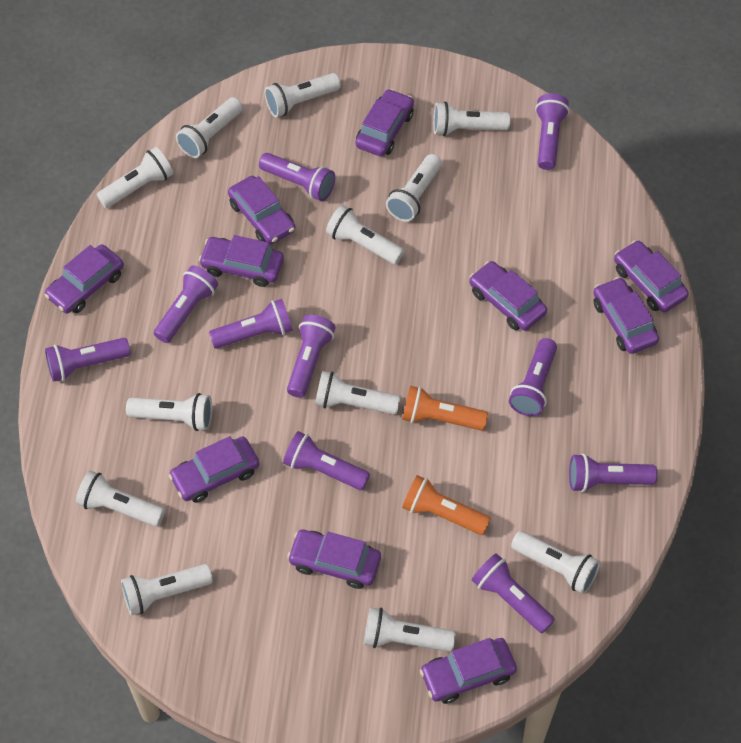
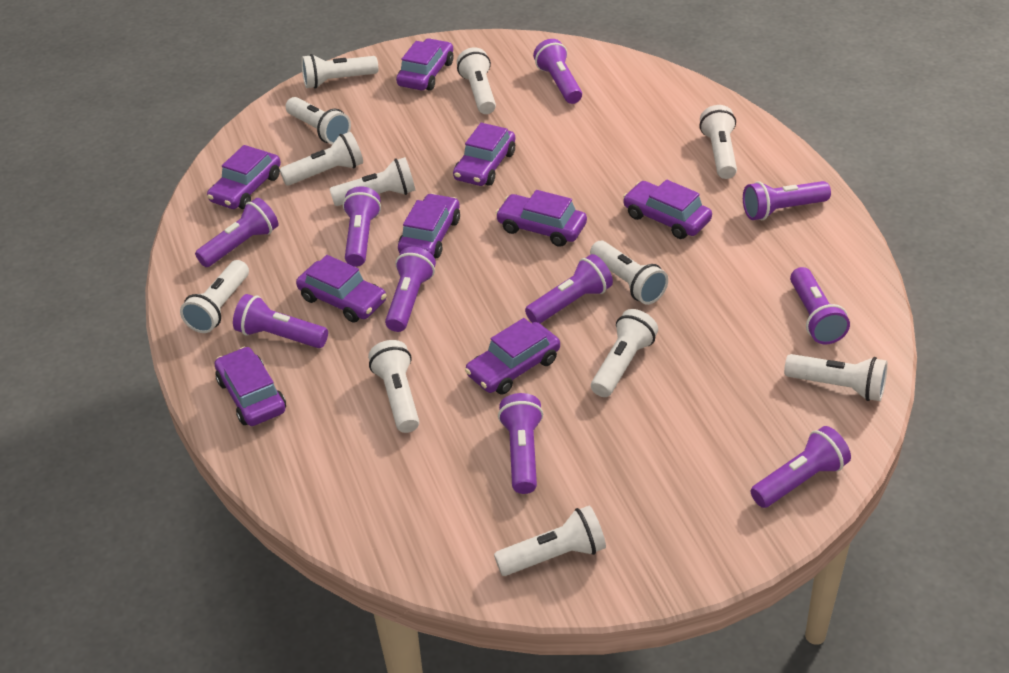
orange flashlight: 2 -> 0
purple car: 10 -> 9

